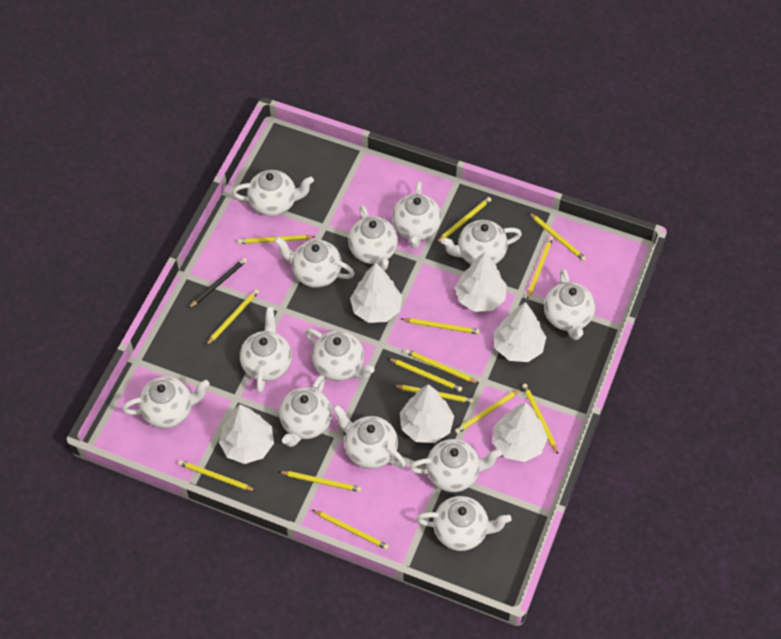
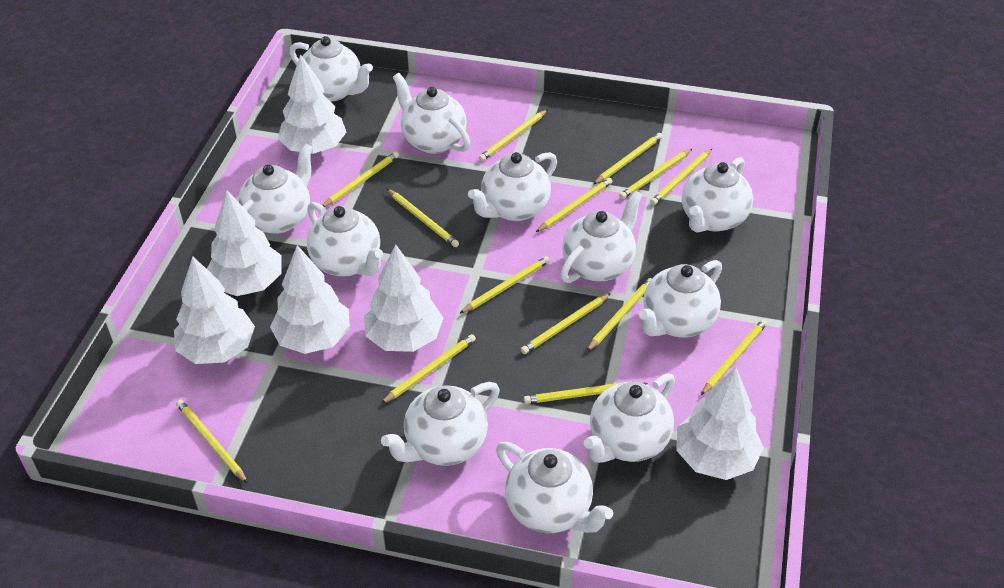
black pencil: 1 -> 0
white teapot: 13 -> 11

